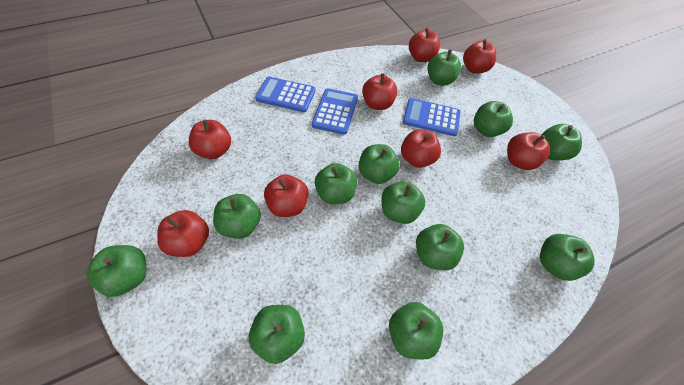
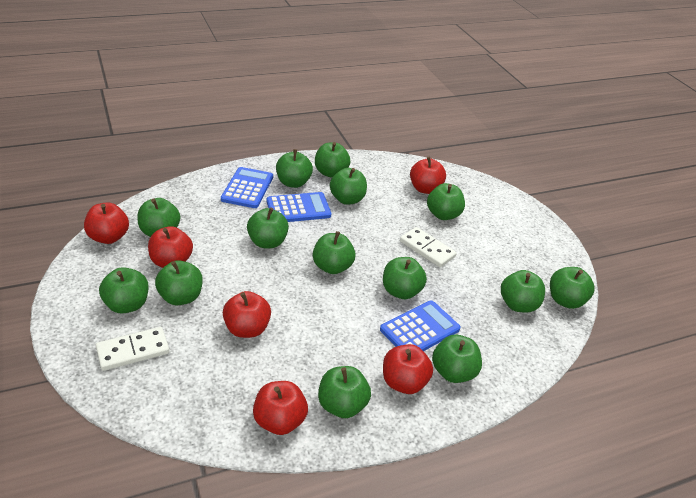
green apple: 12 -> 14
red apple: 8 -> 6
white domino: 0 -> 2

